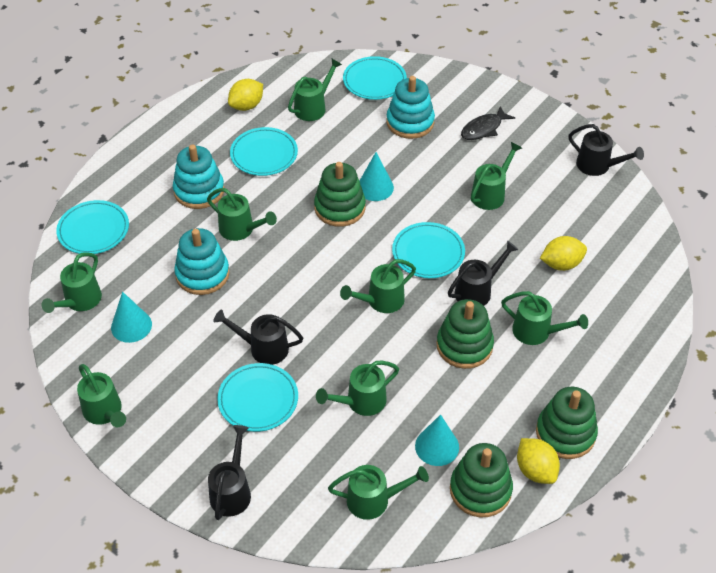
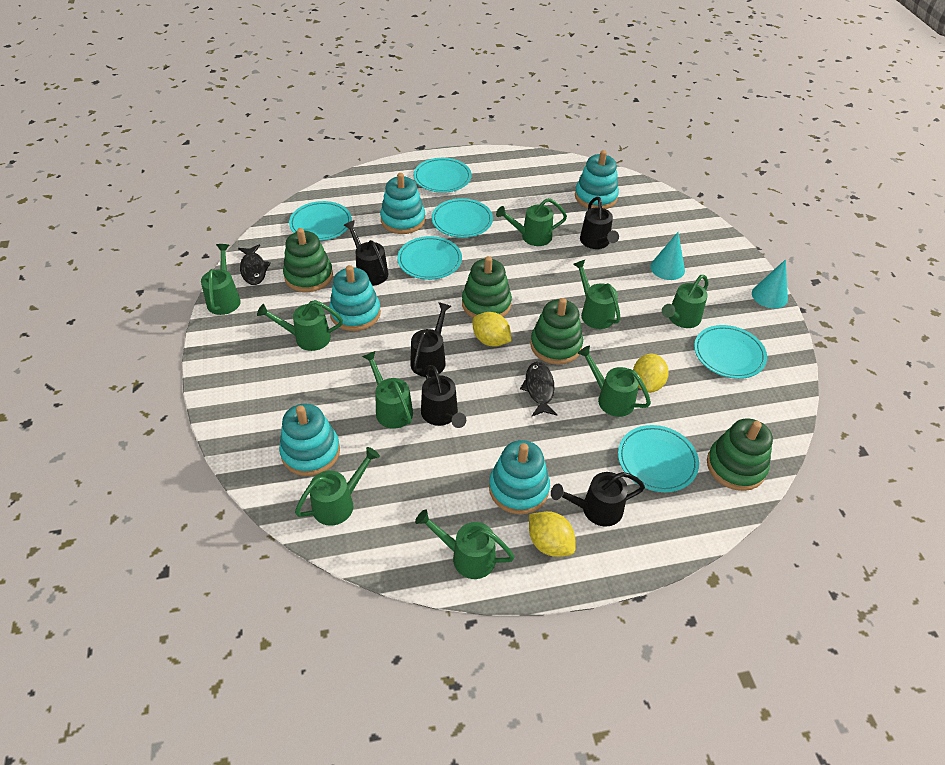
black fish: 1 -> 2
black watering can: 4 -> 5
turquoise cone: 3 -> 2
turquoise plate: 5 -> 6
turquoise stacking toy: 3 -> 5

